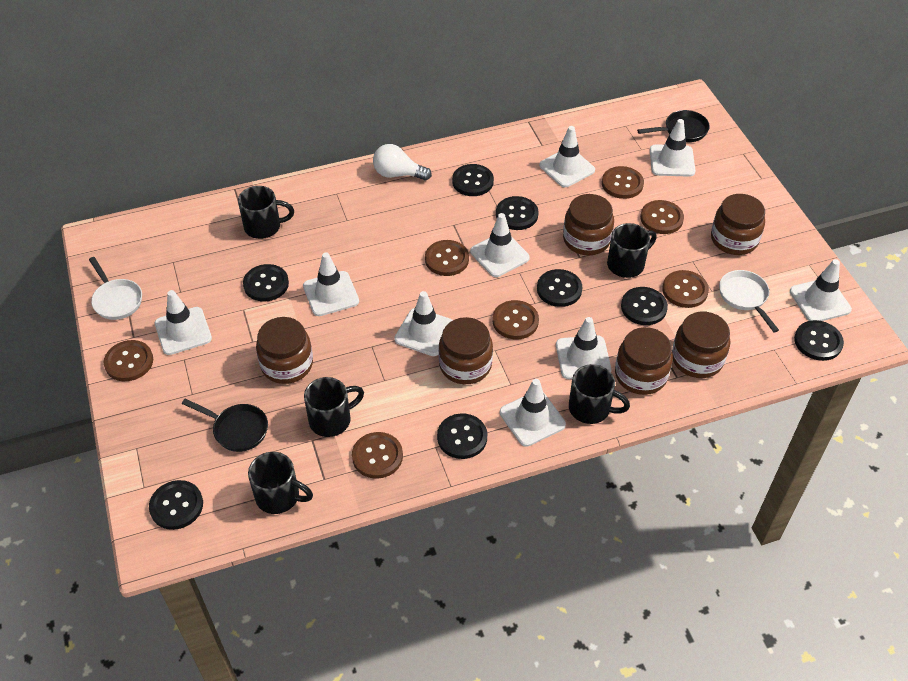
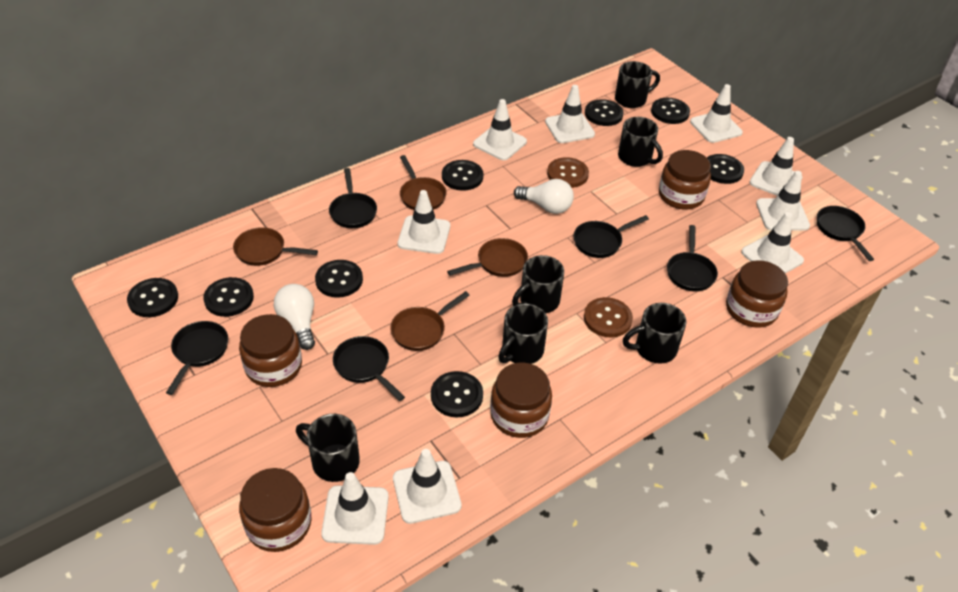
black mug: 5 -> 6
black pan: 2 -> 6
brown button: 7 -> 2
brown jar: 6 -> 5
brown pan: 0 -> 4
white light bulb: 1 -> 2
white pan: 2 -> 0

